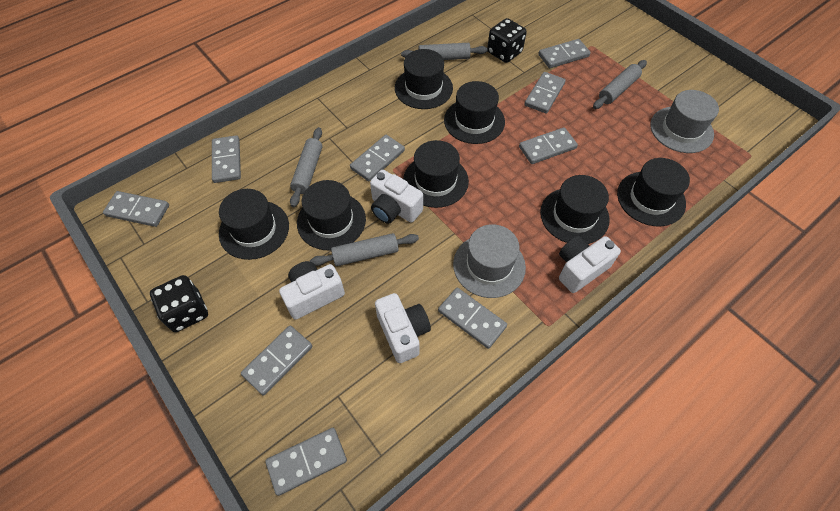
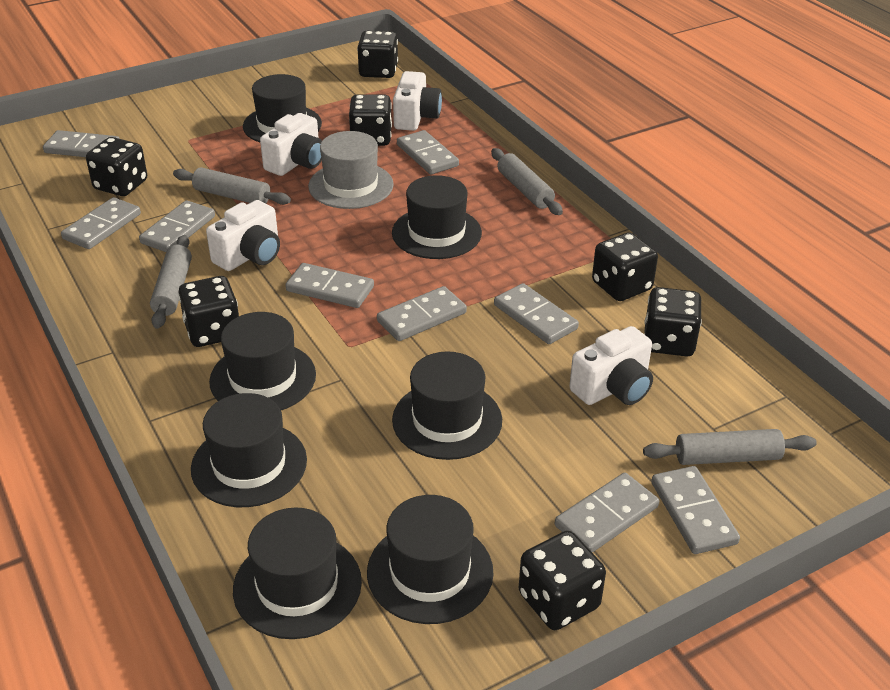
black dice: 2 -> 7
grey hat: 2 -> 1

